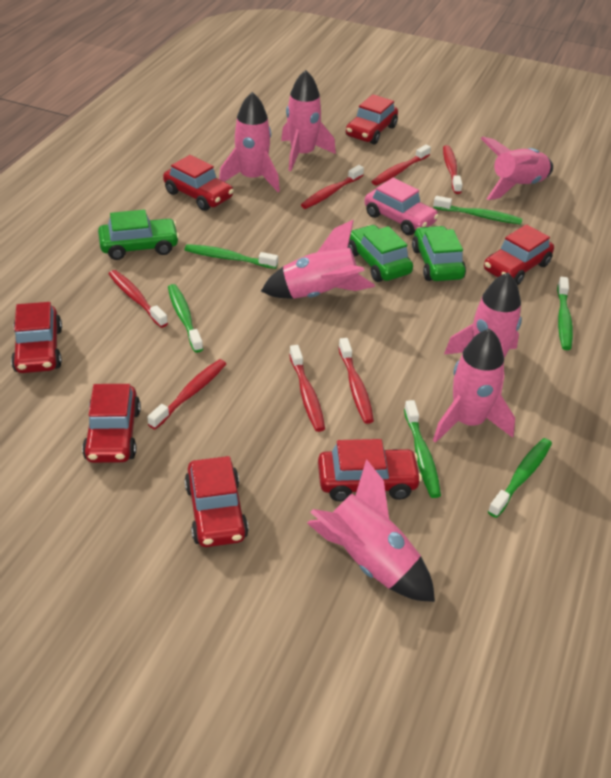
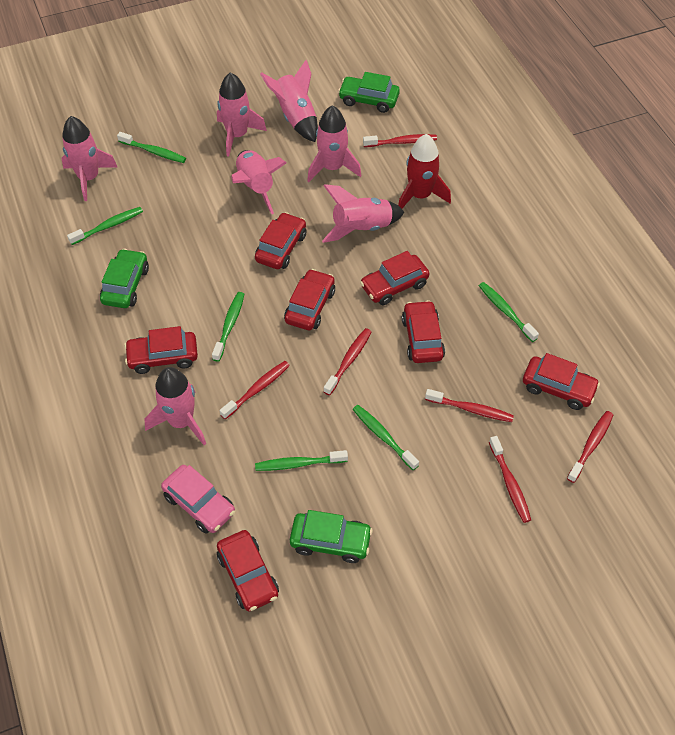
red rocket: 0 -> 1
red toothbrush: 7 -> 6

